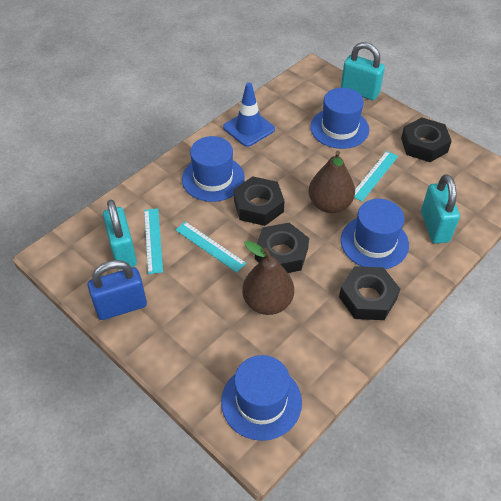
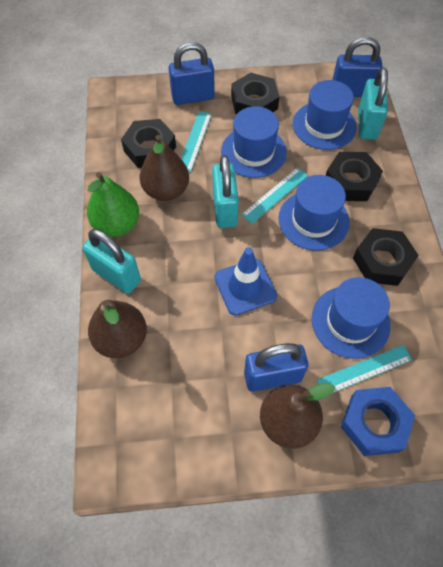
blue nut: 0 -> 1
blue padlock: 1 -> 3
brown pear: 2 -> 3
green pear: 0 -> 1

